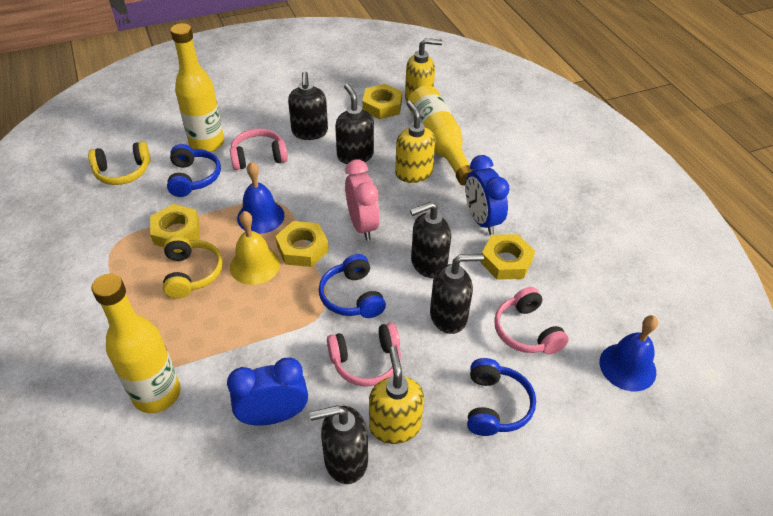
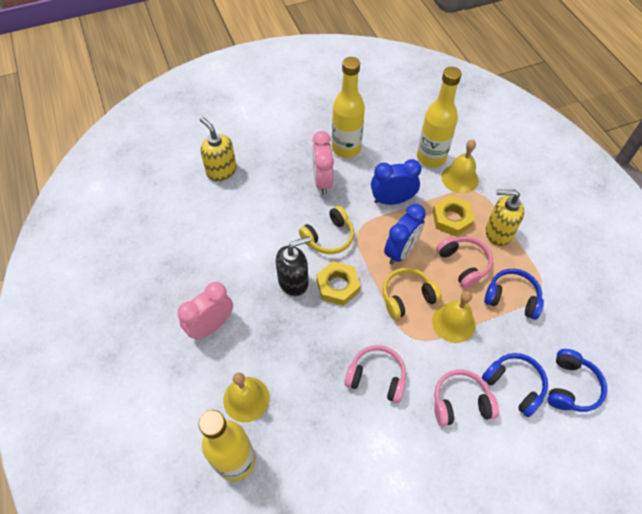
black soap dispenser: 5 -> 1
blue bell: 2 -> 0
pink clock: 1 -> 2
yellow bell: 1 -> 3
yellow nut: 4 -> 2
yellow soap dispenser: 3 -> 2

